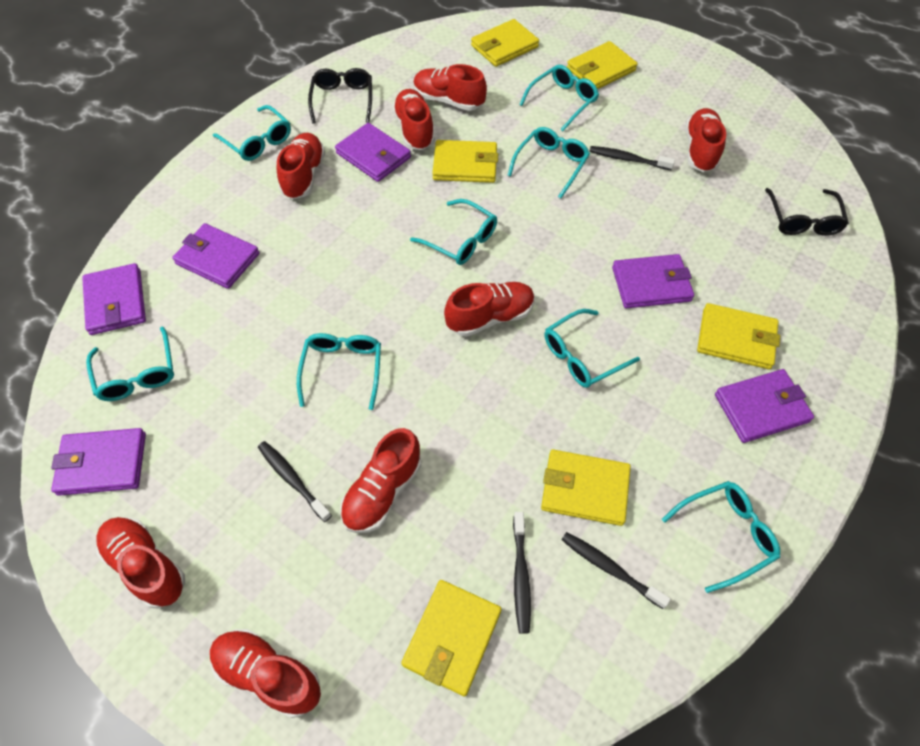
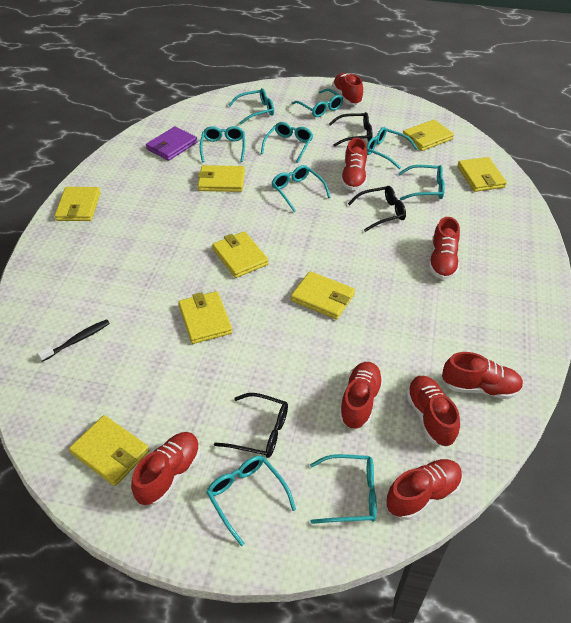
black glasses: 2 -> 3
black toothbrush: 4 -> 1
purple wallet: 6 -> 1
turquoise glasses: 8 -> 9
yellow wallet: 6 -> 8

